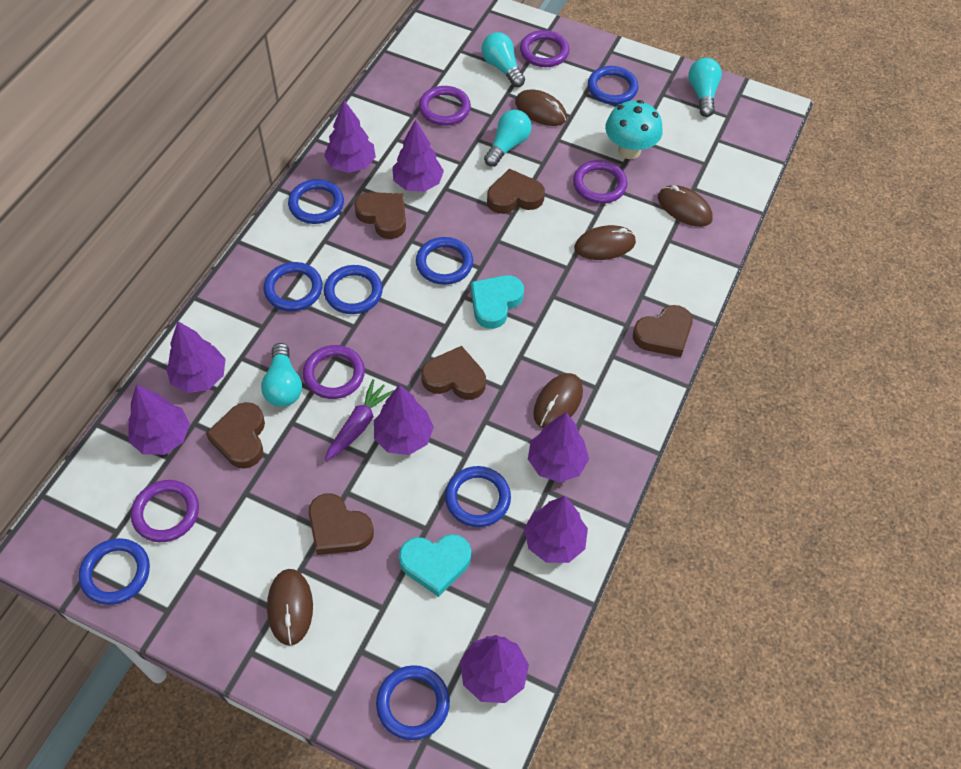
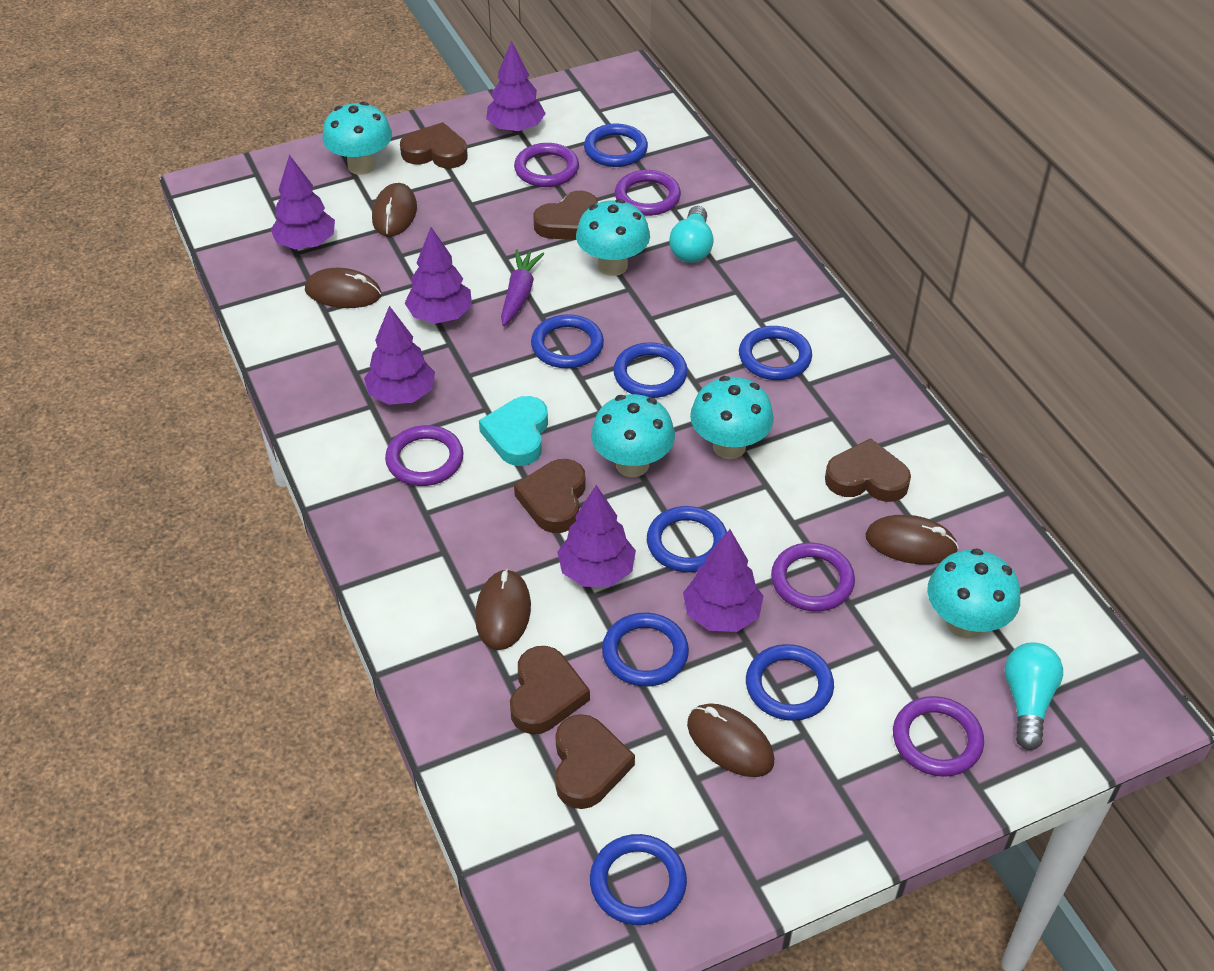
purple tree: 8 -> 6
turquoise heart: 2 -> 1
turquoise light bulb: 4 -> 2
turquoise mushroom: 1 -> 5

